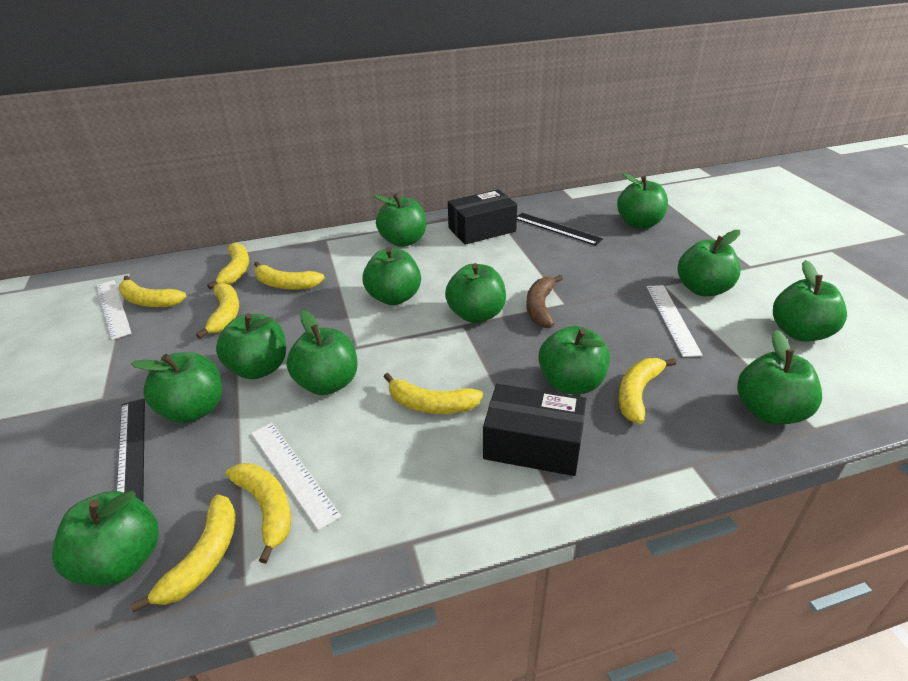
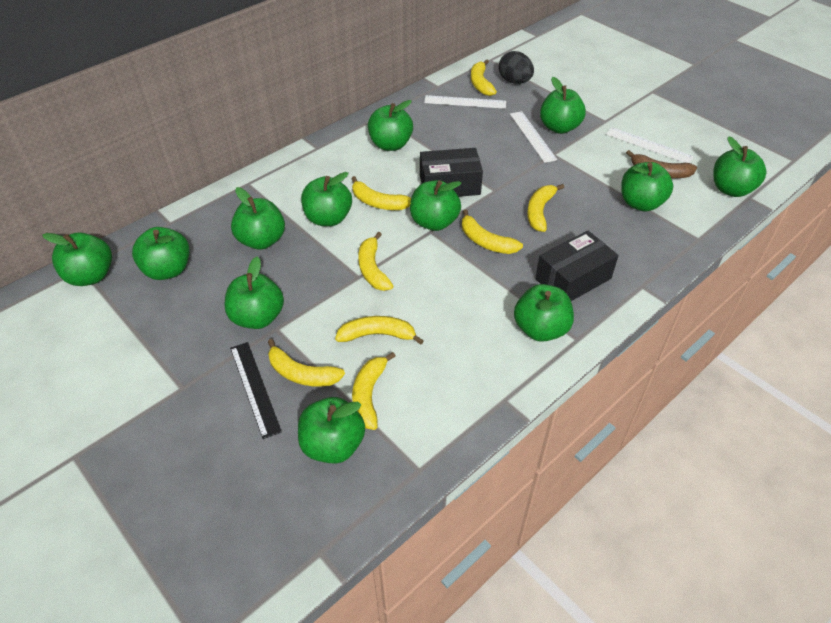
black egg: 0 -> 1
black ruler: 2 -> 1

